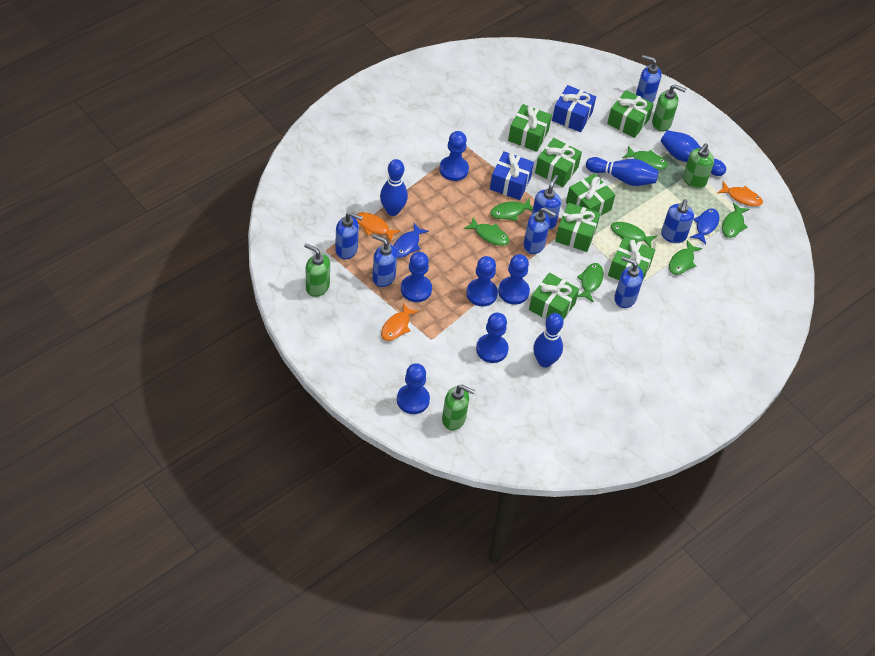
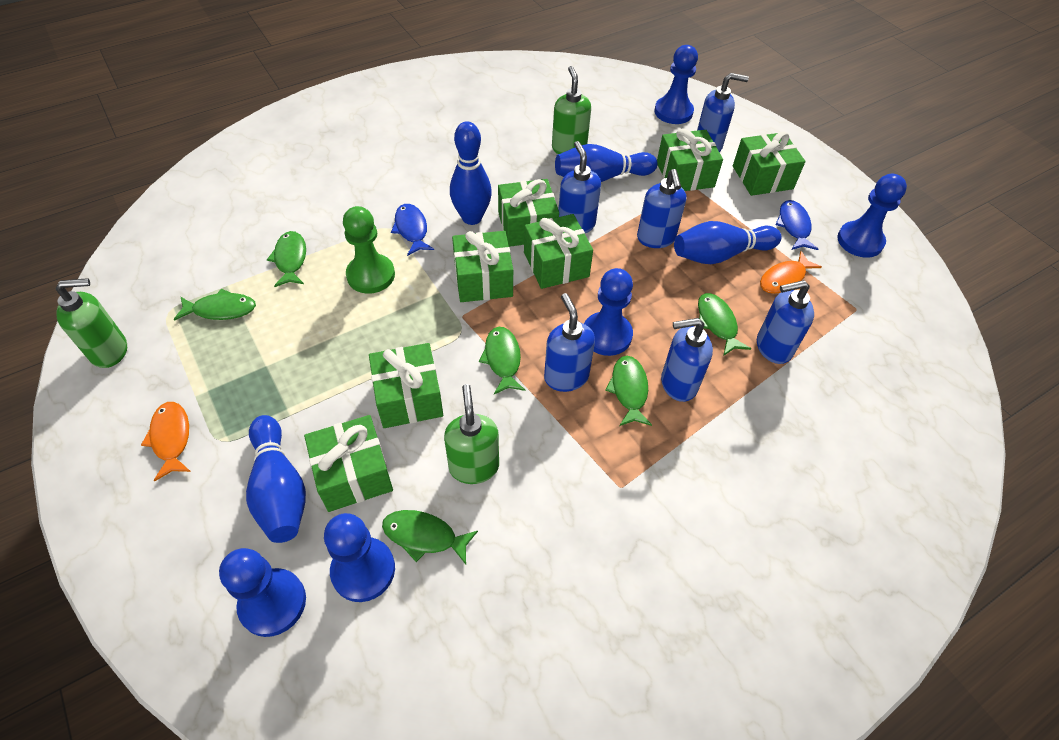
blue gift: 2 -> 0
blue pawn: 6 -> 5
blue soap dispenser: 7 -> 6
green fish: 7 -> 6
green pawn: 0 -> 1
green soap dispenser: 4 -> 3
orange fish: 3 -> 2

